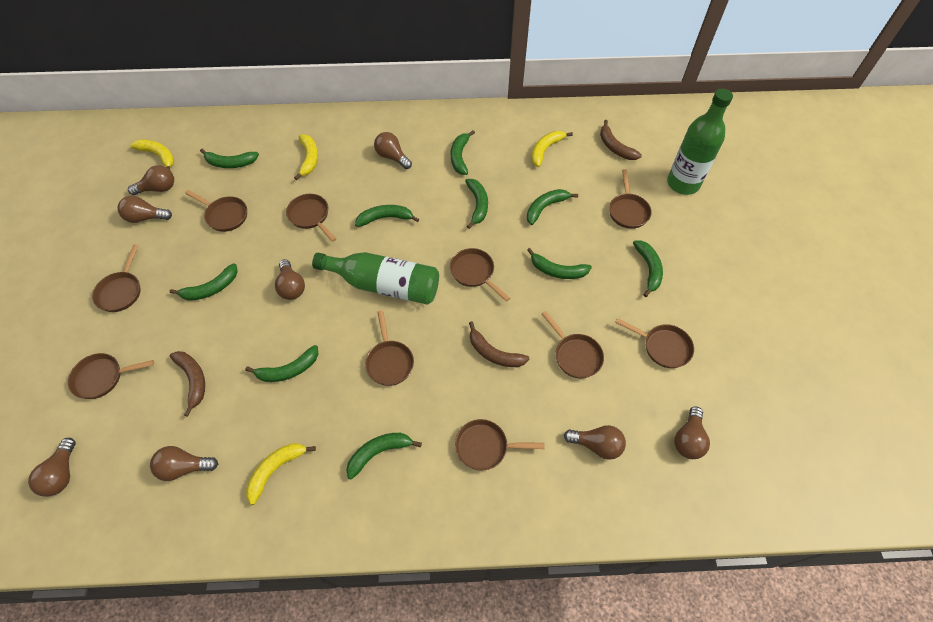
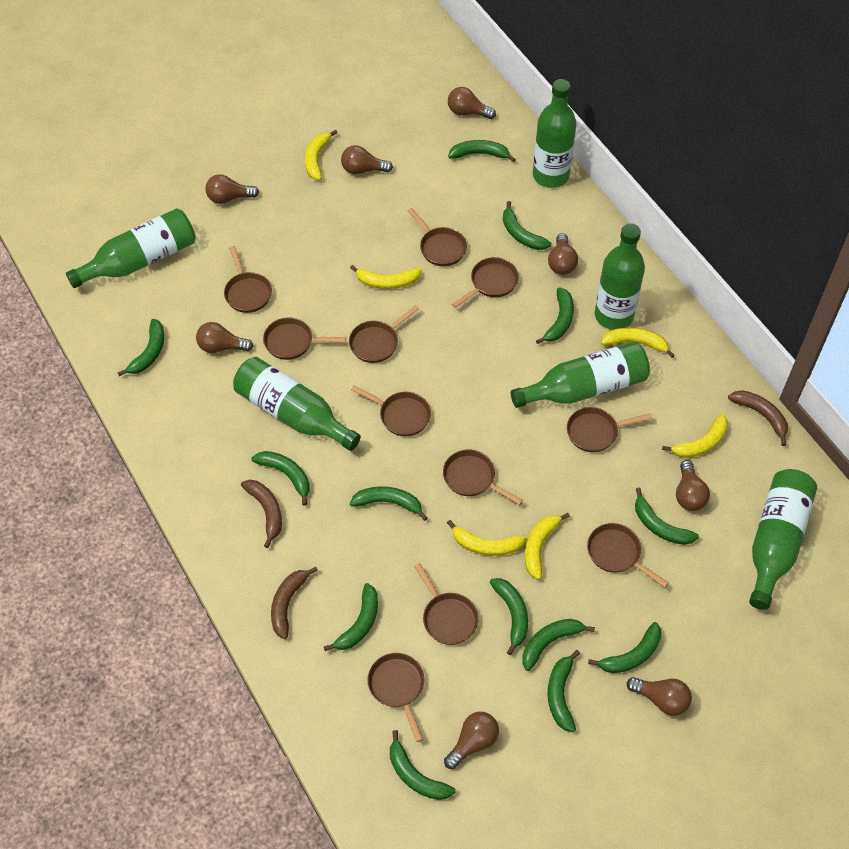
brown pan: 10 -> 11
green banana: 10 -> 13
green bottle: 2 -> 6
yellow banana: 4 -> 6

